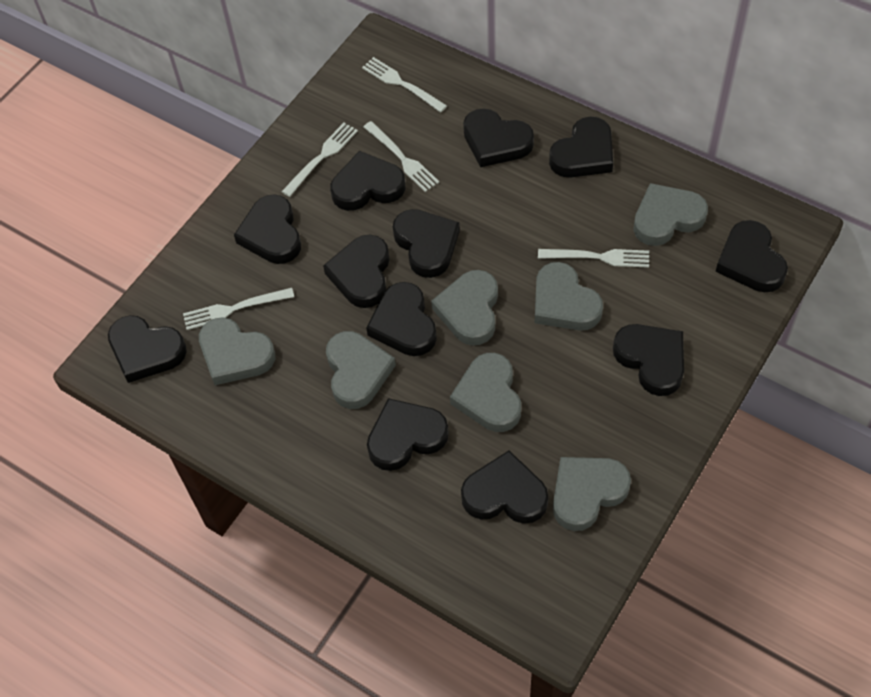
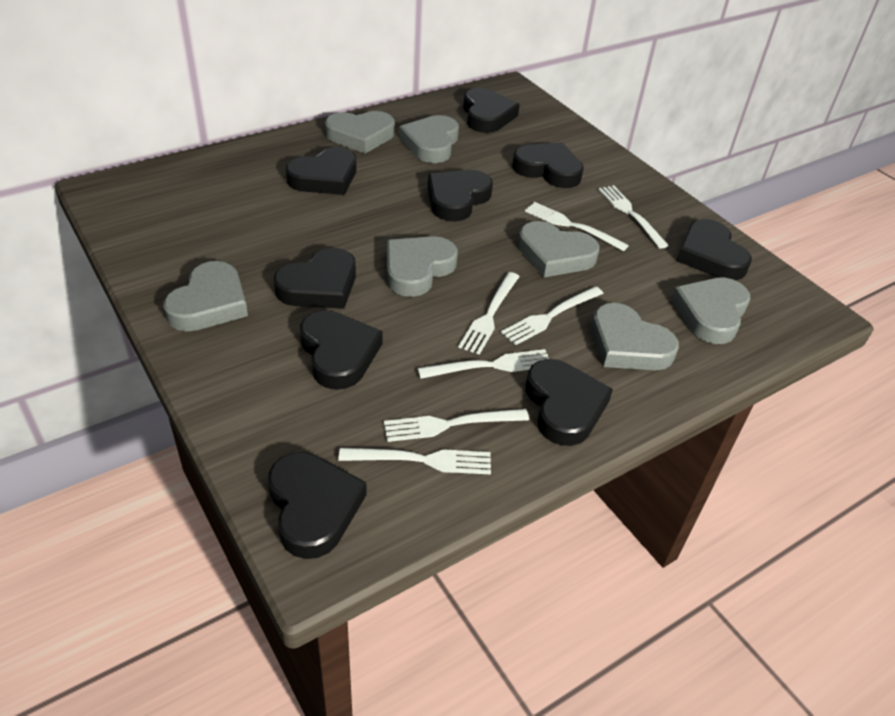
black heart: 12 -> 9
white fork: 5 -> 7

